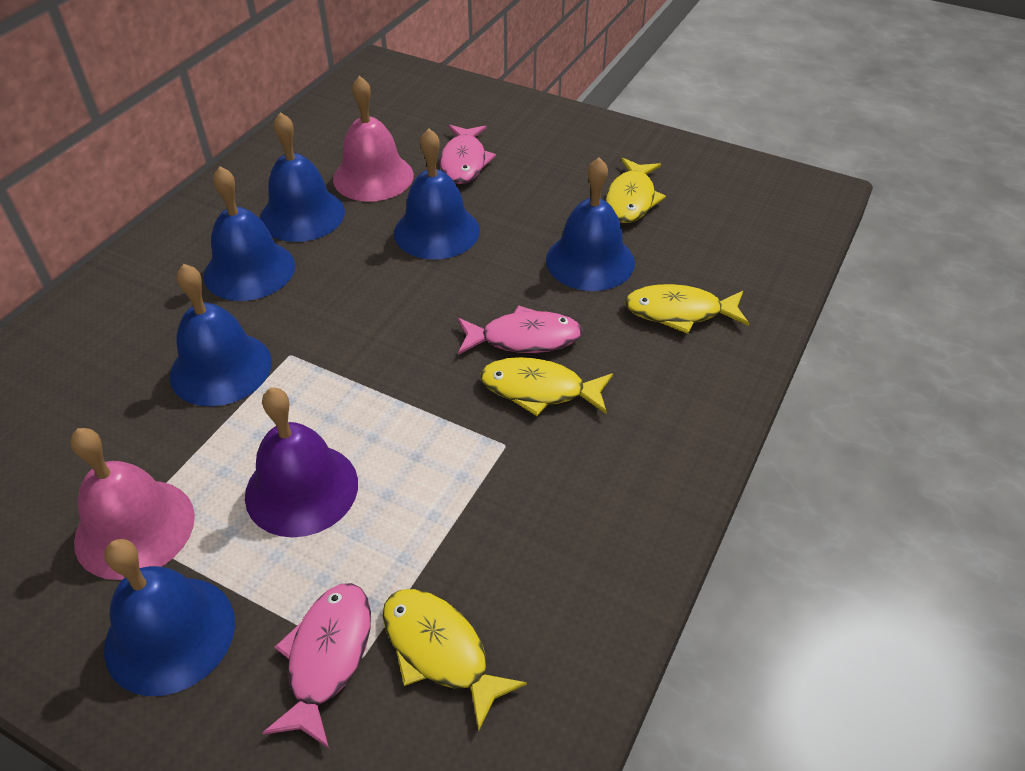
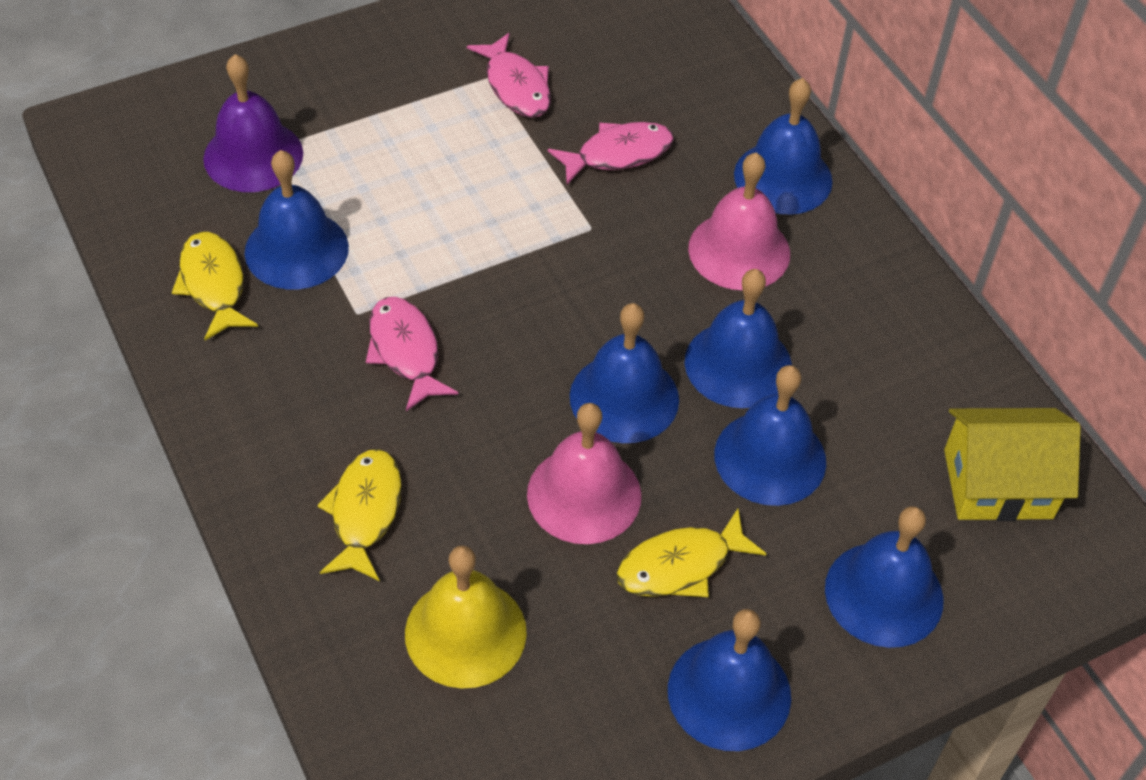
blue bell: 6 -> 7
yellow bell: 0 -> 1
yellow fish: 4 -> 3
yellow house: 0 -> 1

